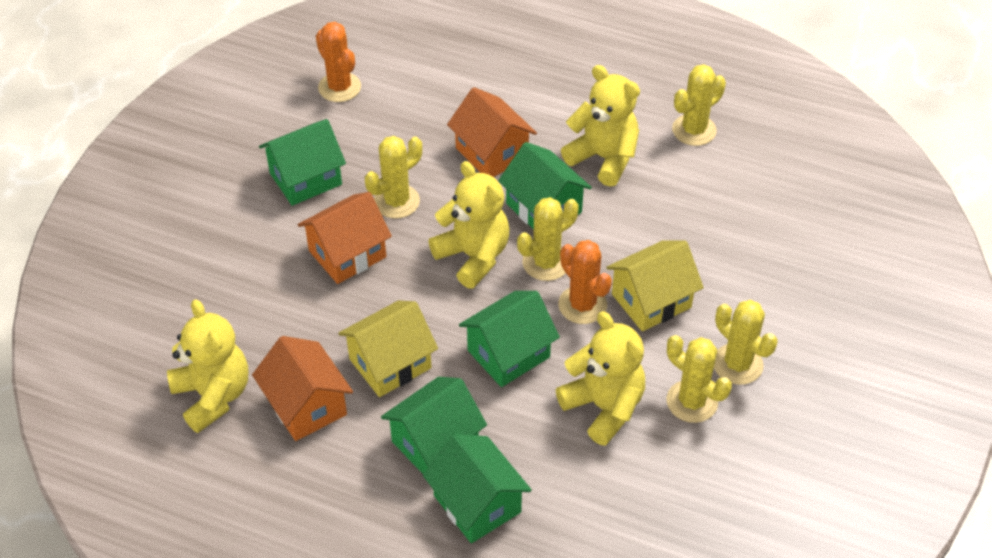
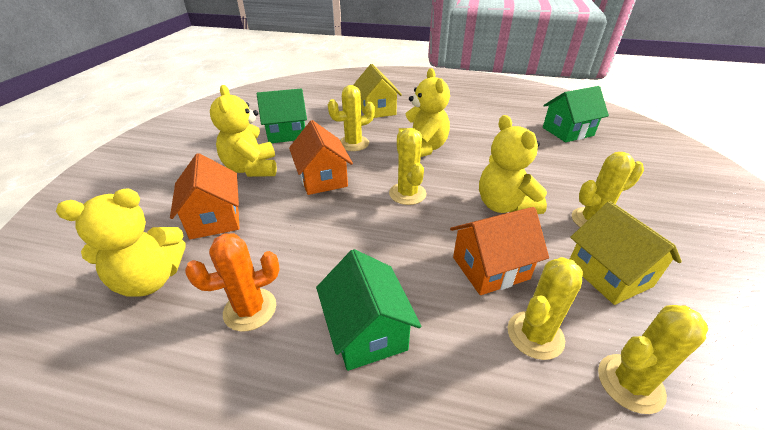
green house: 5 -> 3
orange cactus: 2 -> 1

